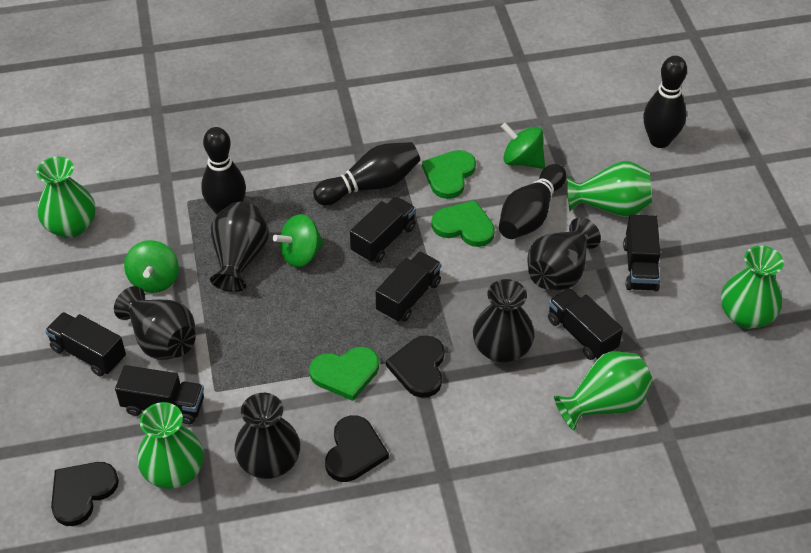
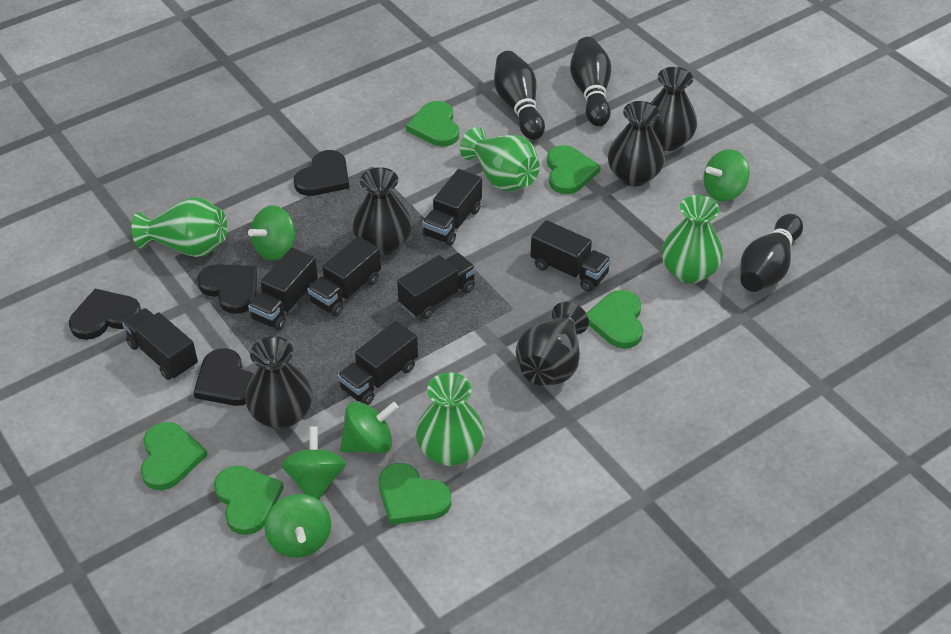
black bowling pin: 4 -> 3
black heart: 3 -> 4
black truck: 6 -> 7
green heart: 3 -> 6
green spinning top: 3 -> 5
green vase: 5 -> 4

